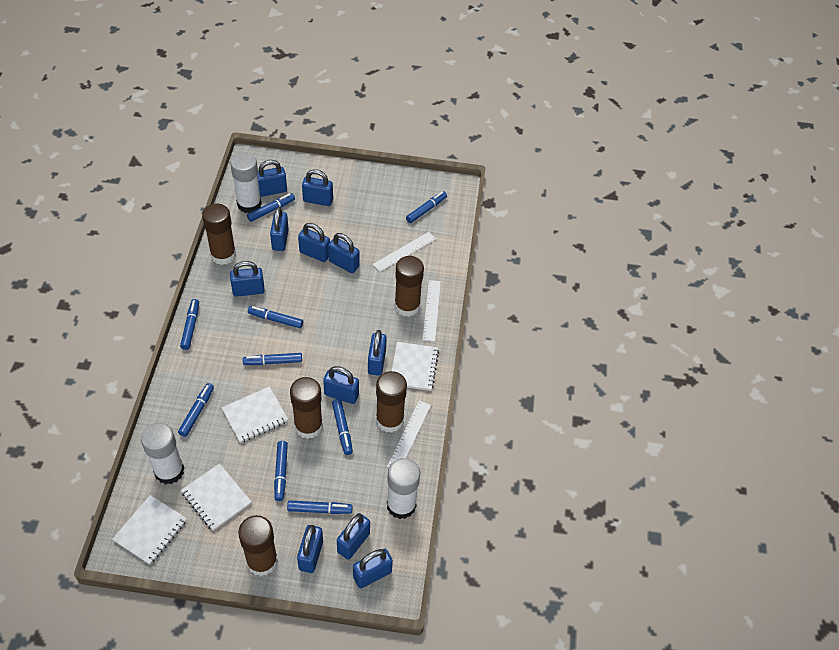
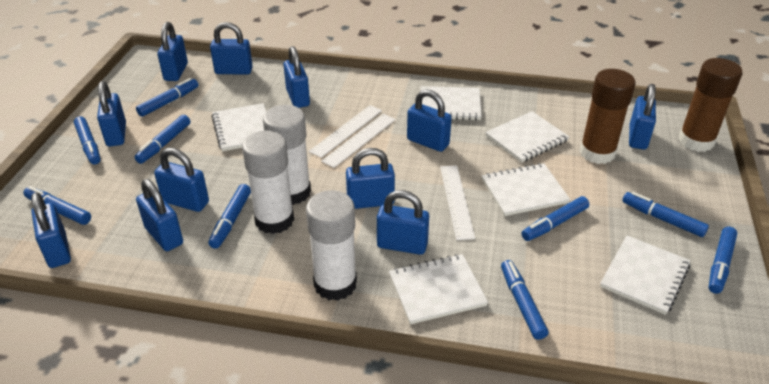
brown glue stick: 5 -> 2
white notebook: 4 -> 6

